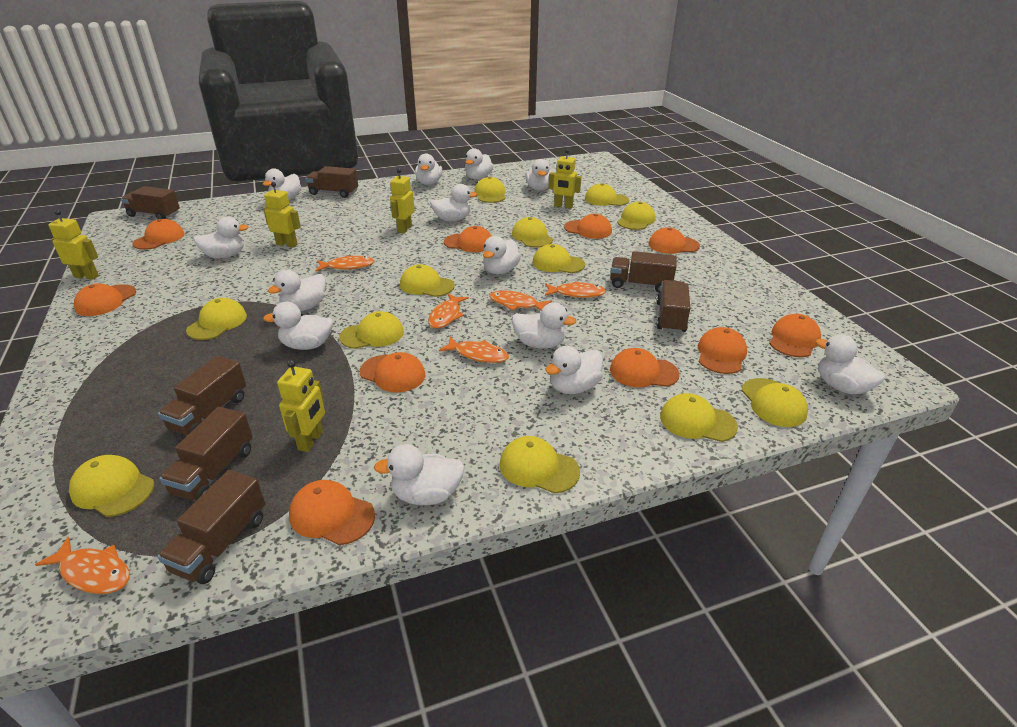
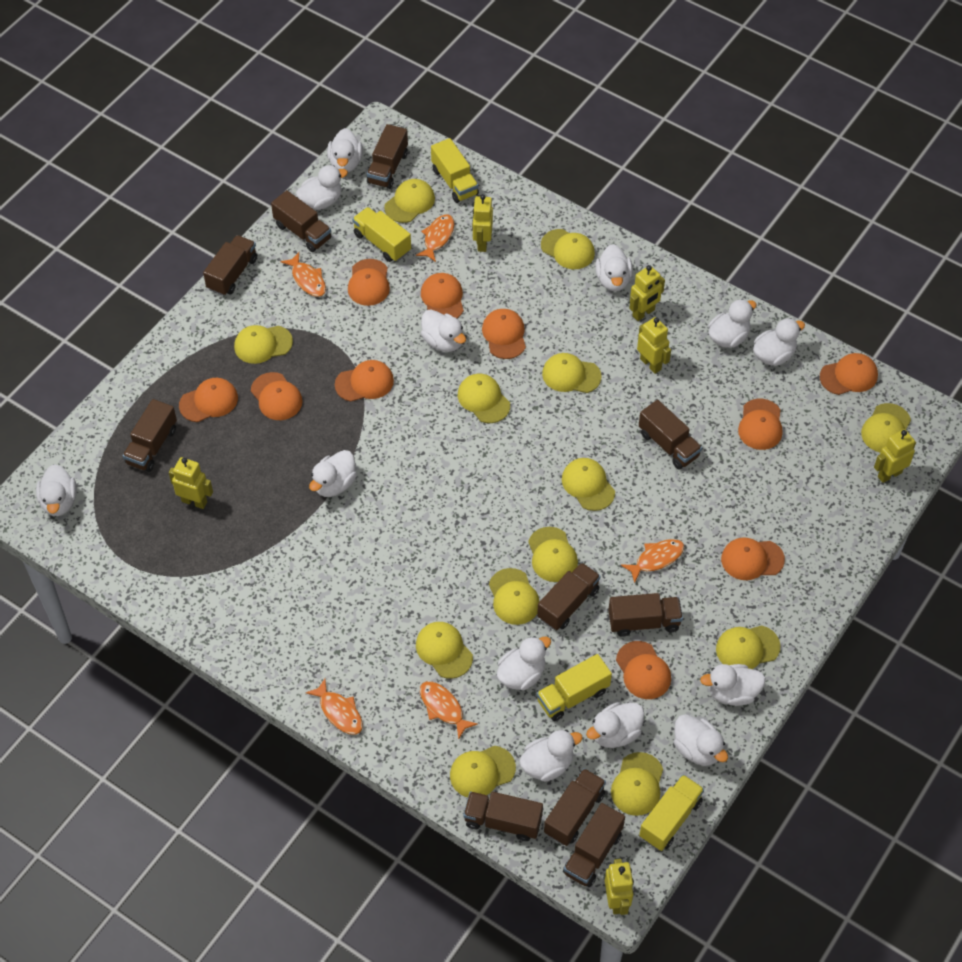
brown truck: 7 -> 10
orange fish: 6 -> 5
yellow cap: 12 -> 13
yellow robot: 5 -> 6
yellow truck: 0 -> 4

